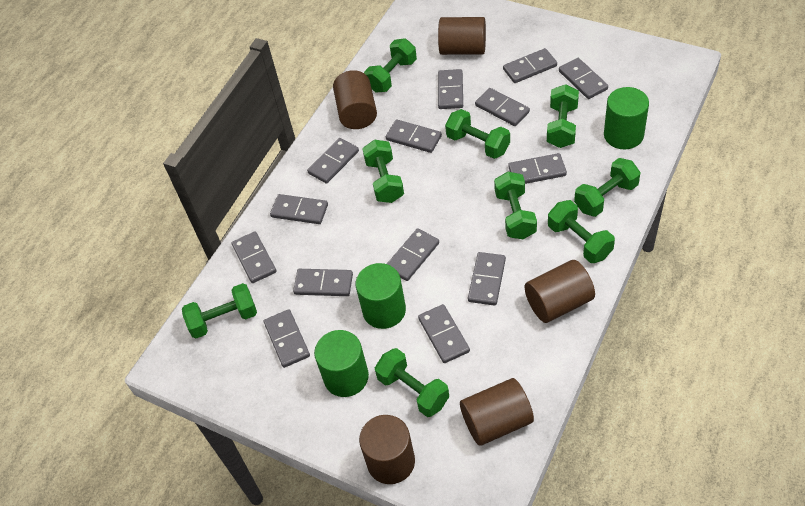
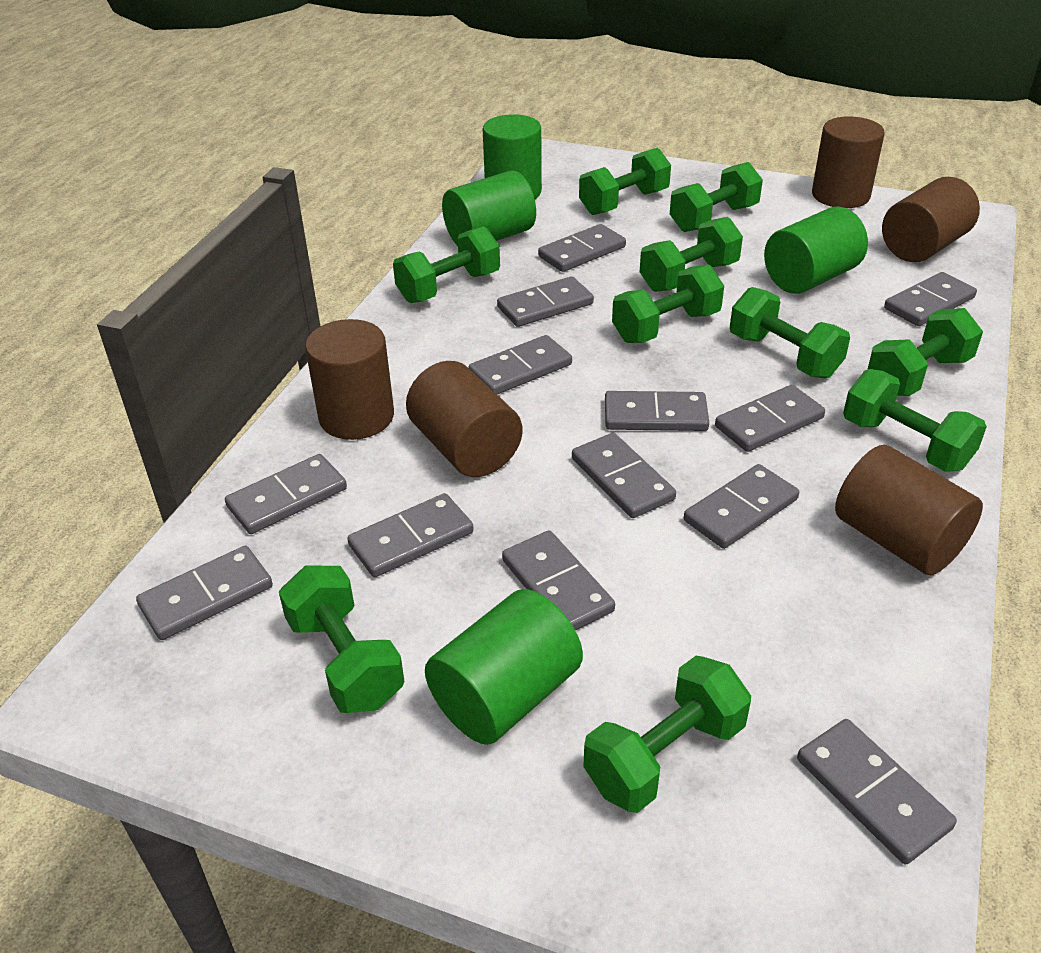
green cylinder: 3 -> 4
green dumbbell: 9 -> 10
grey domino: 14 -> 13

